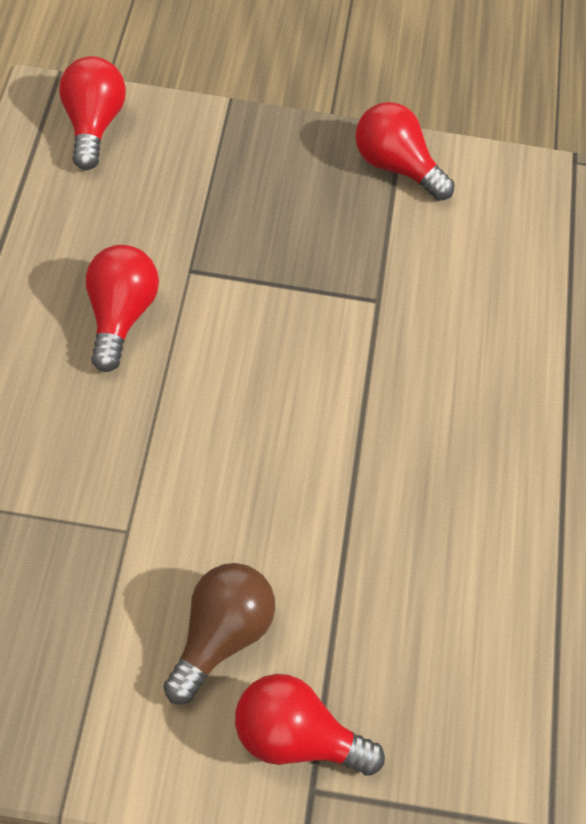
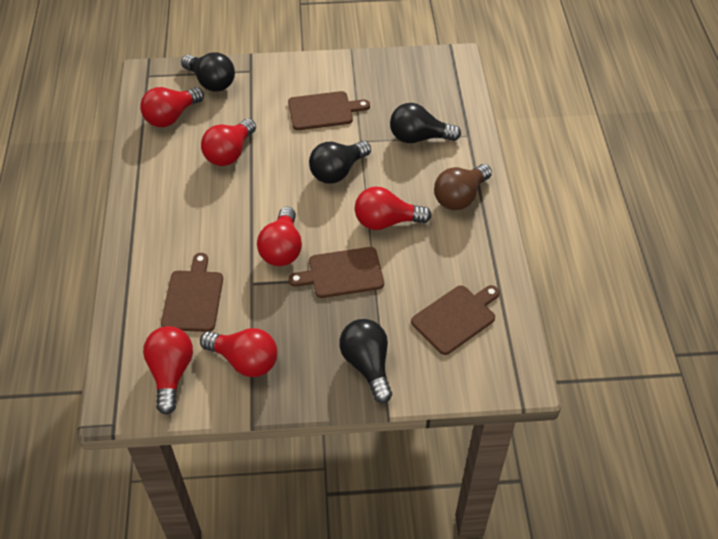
black light bulb: 0 -> 4
brown cutting board: 0 -> 4
red light bulb: 4 -> 6

